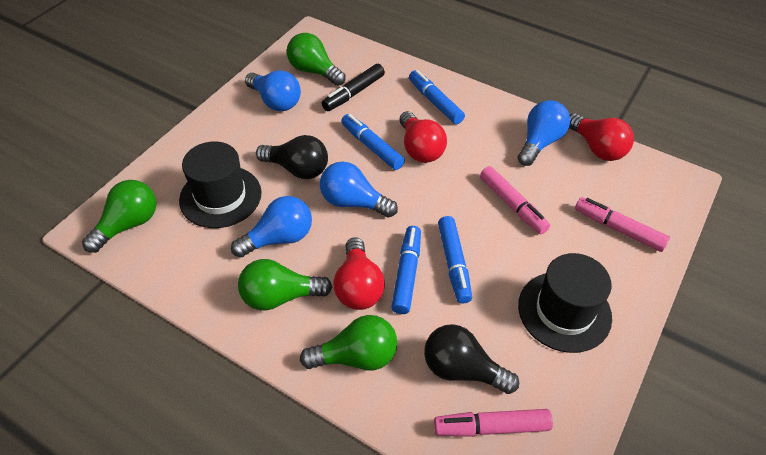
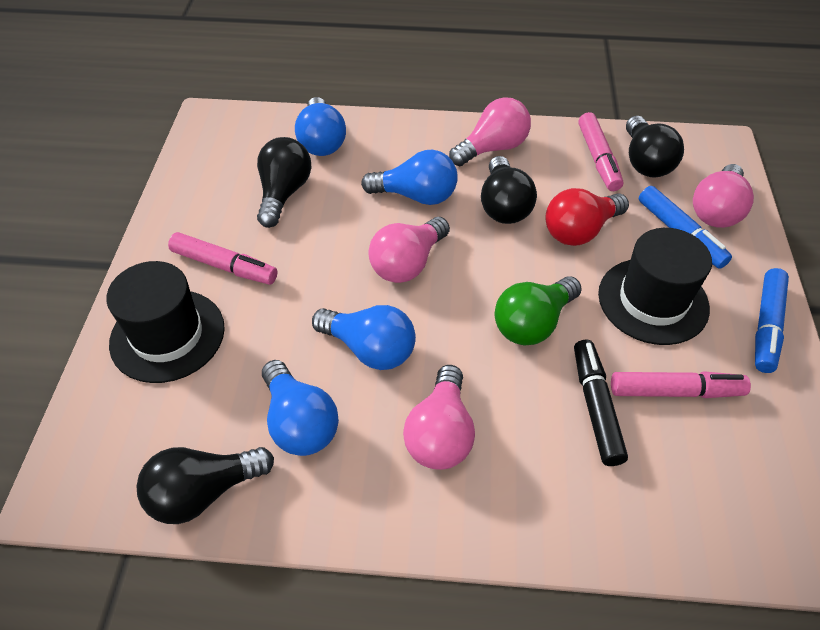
black light bulb: 2 -> 4
blue marker: 4 -> 2
green light bulb: 4 -> 1
pink light bulb: 0 -> 4
red light bulb: 3 -> 1

